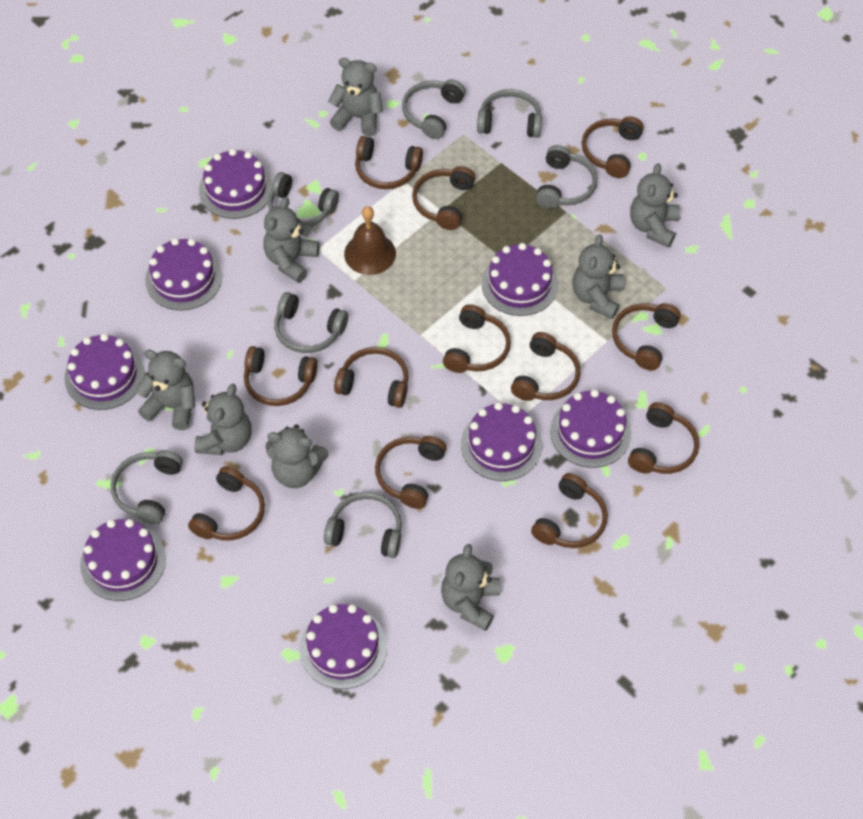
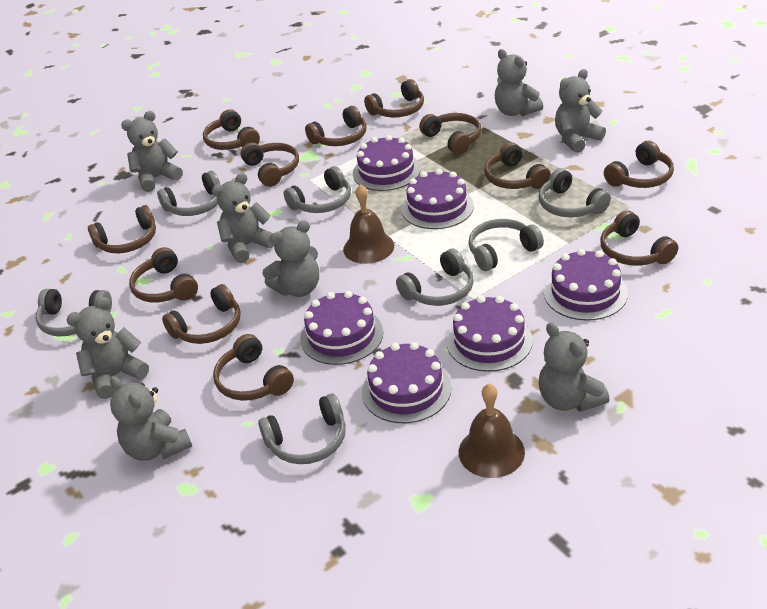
brown bell: 1 -> 2
purple cake: 8 -> 6

